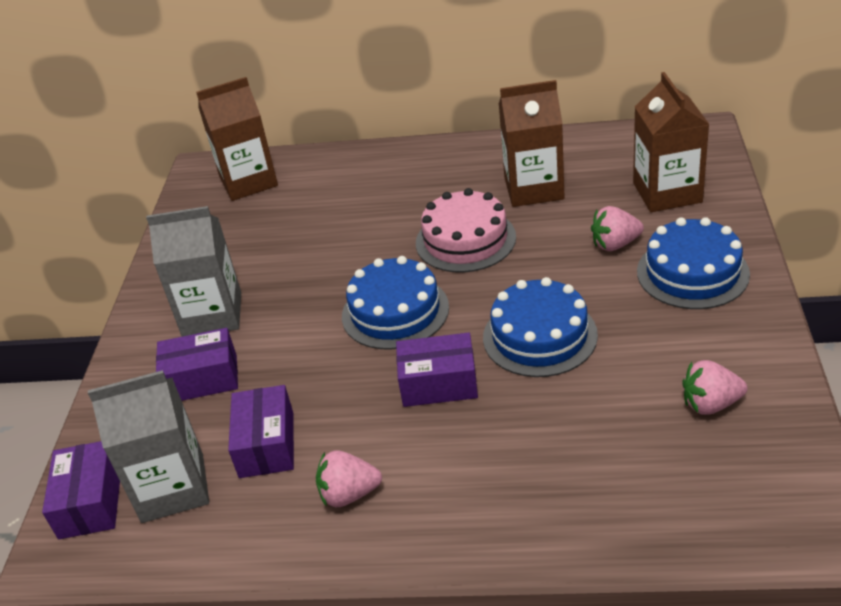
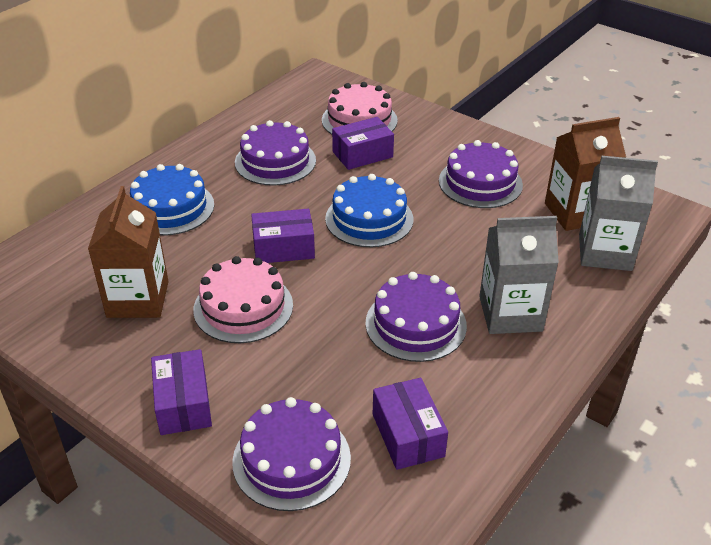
blue cake: 3 -> 2
brown carton: 3 -> 2
pink cake: 1 -> 2
pink strawberry: 3 -> 0
purple cake: 0 -> 4

